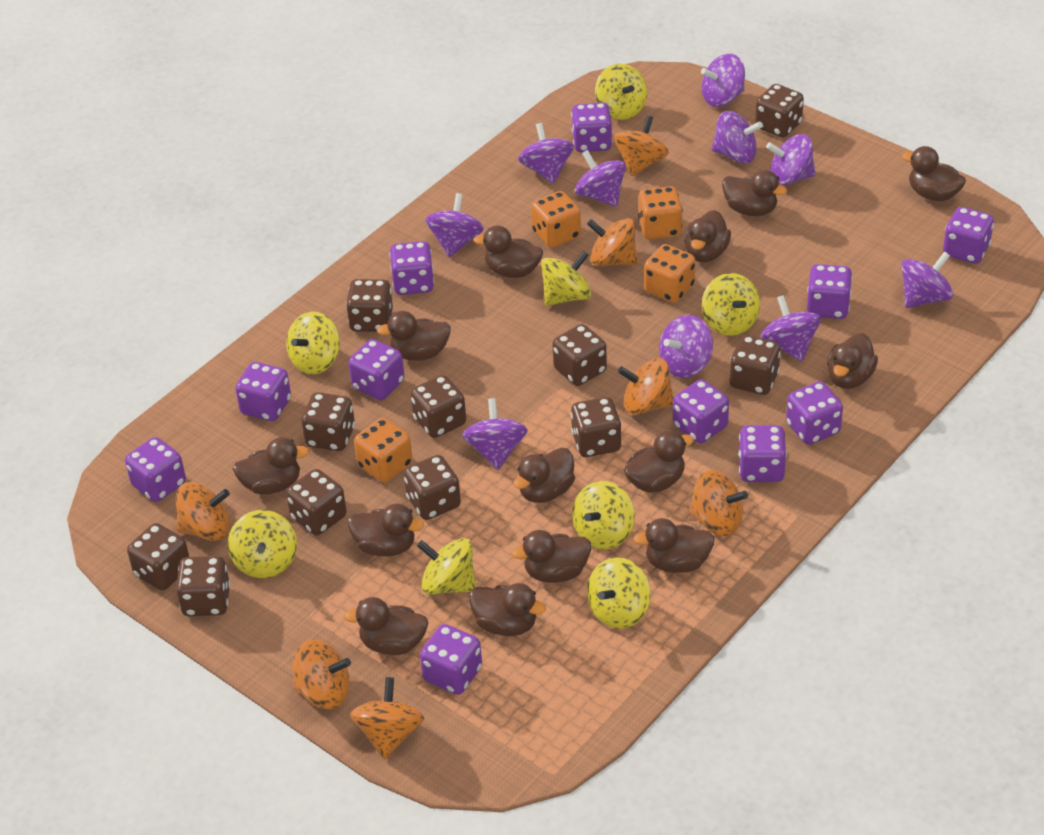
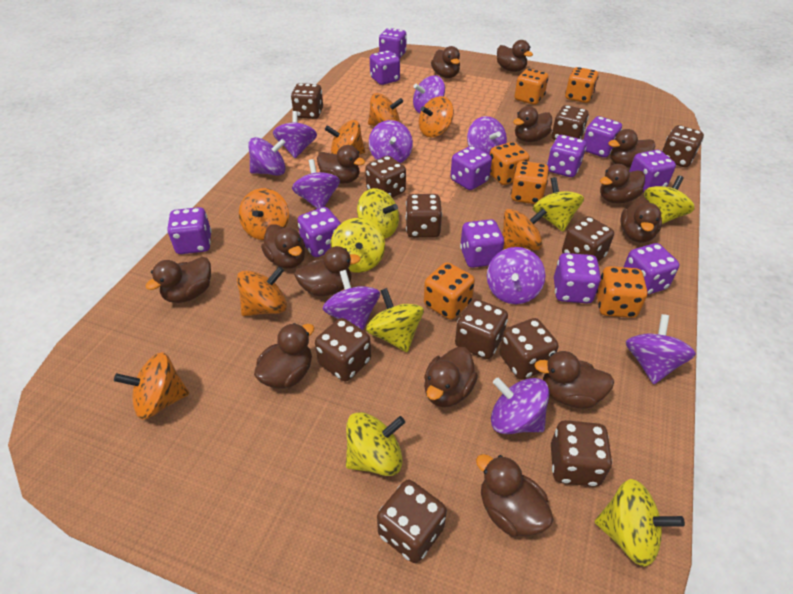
orange dice: 4 -> 6
yellow spinning top: 8 -> 7

